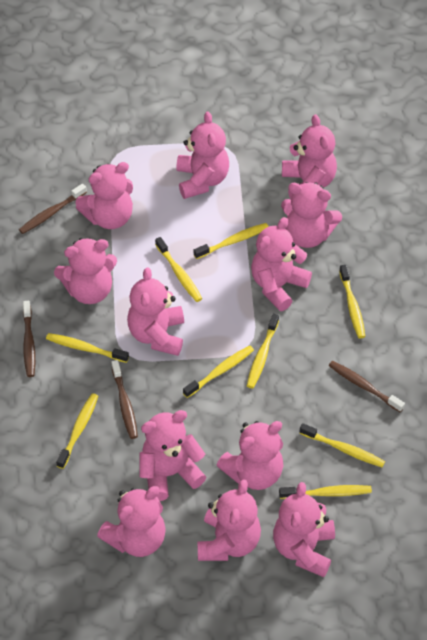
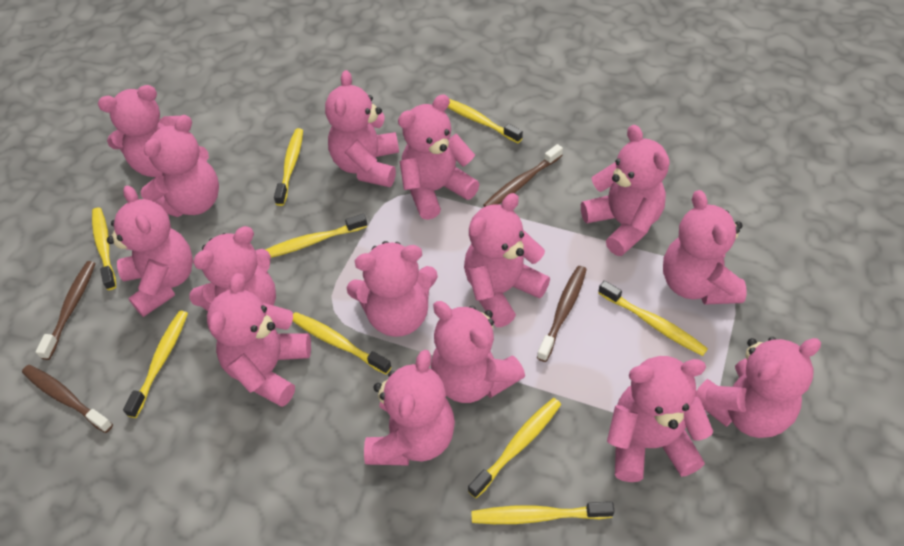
pink teddy bear: 12 -> 15

